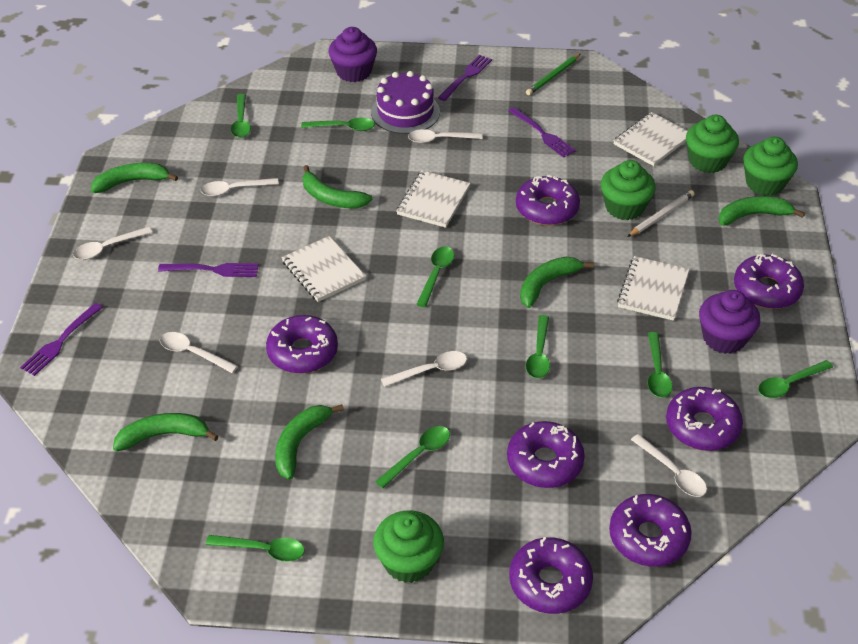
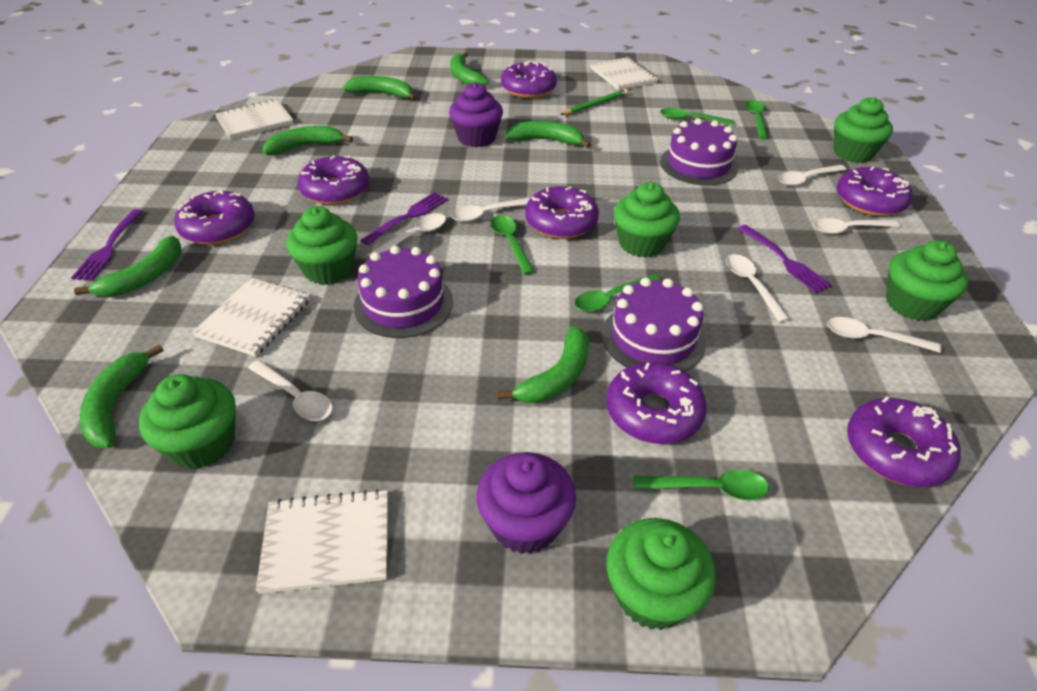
green banana: 6 -> 7
green cupcake: 4 -> 6
green spoon: 8 -> 5
purple cake: 1 -> 3
purple fork: 4 -> 3
white pencil: 1 -> 0
white spoon: 6 -> 7

